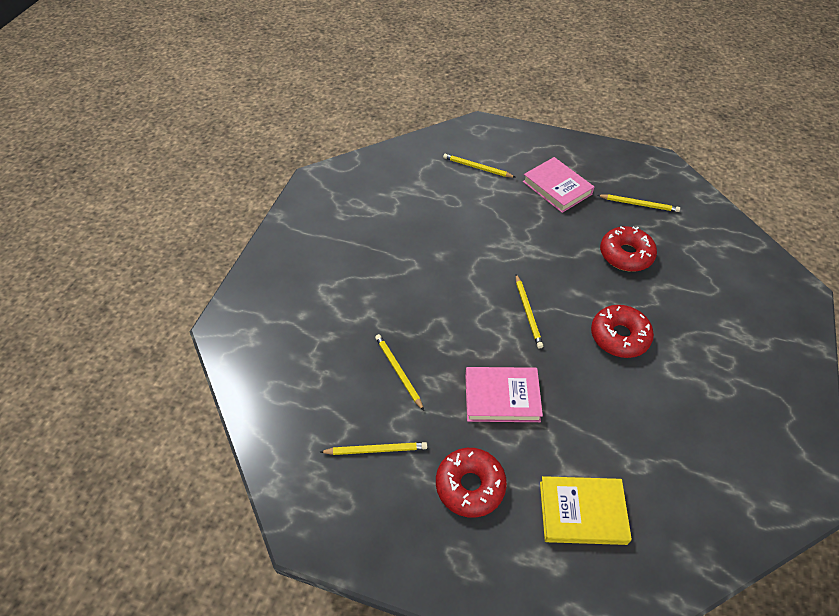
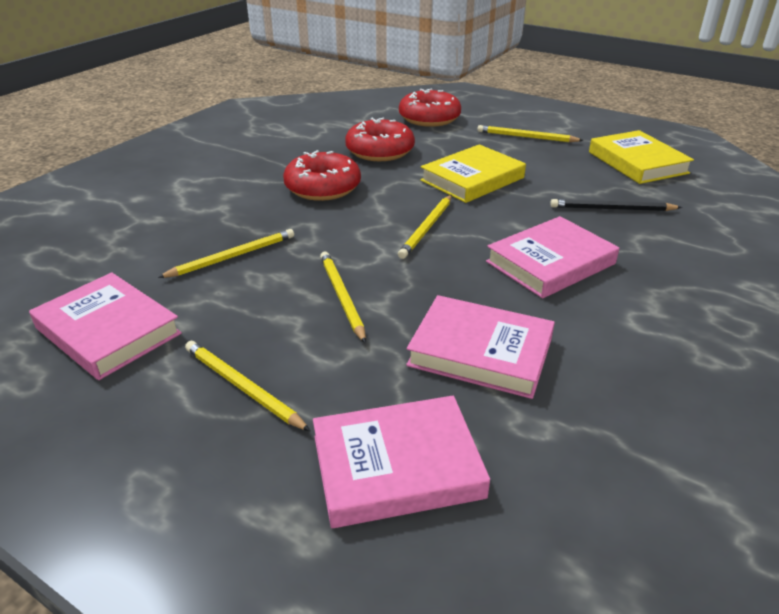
black pencil: 0 -> 1
pink book: 2 -> 4
yellow book: 1 -> 2

